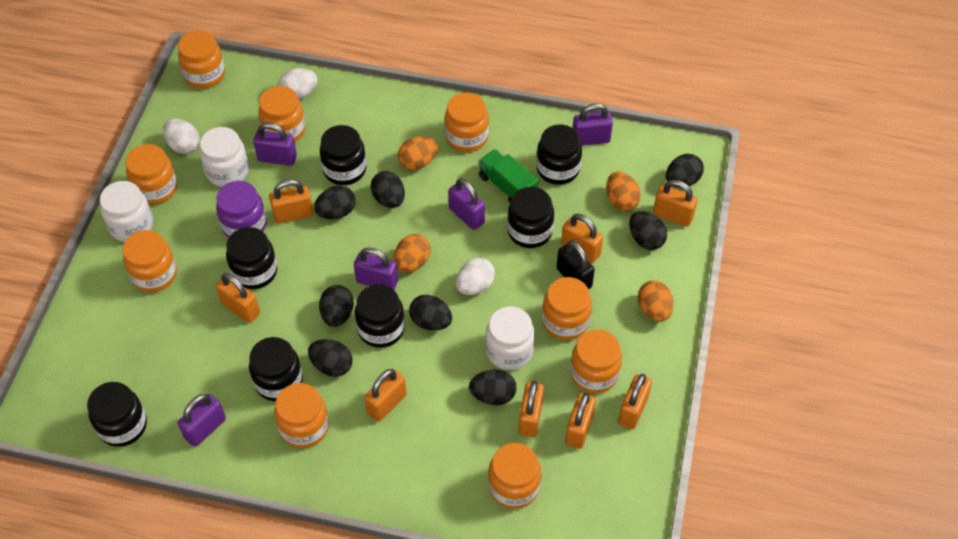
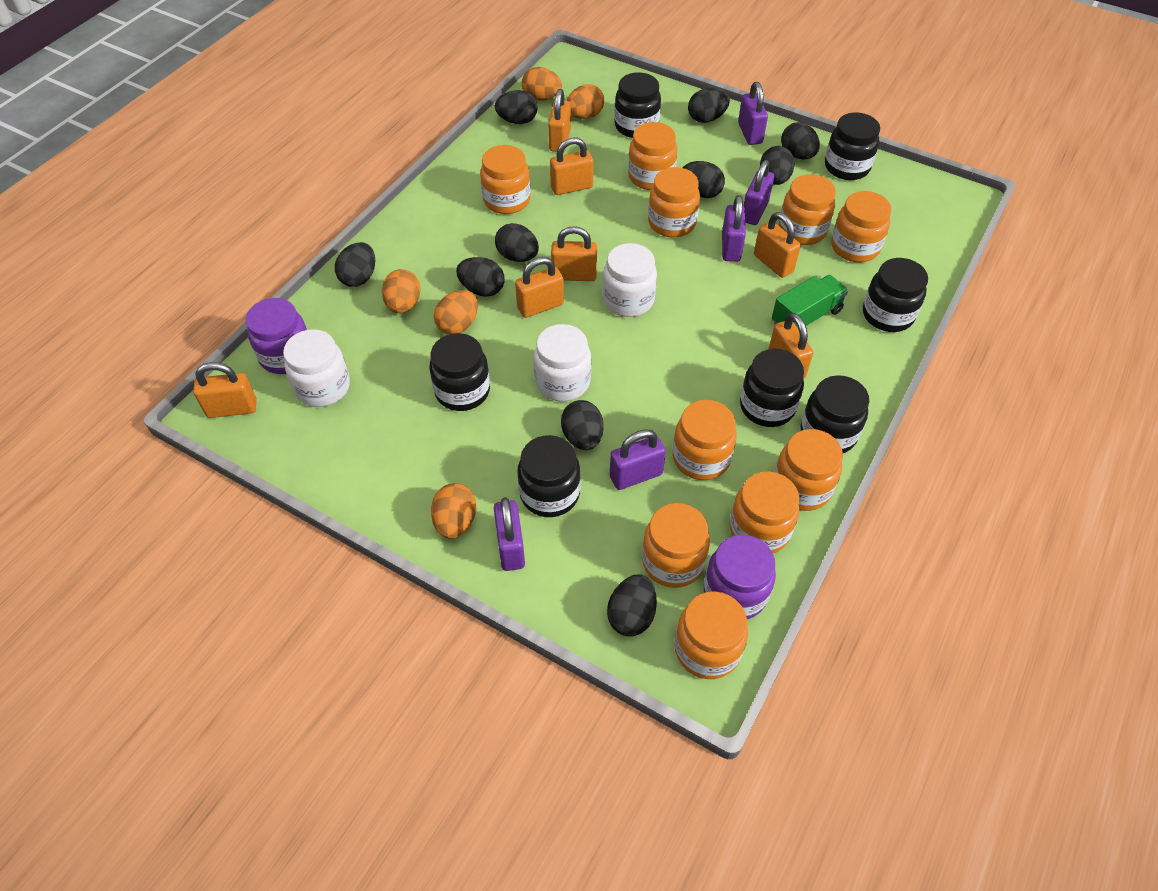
black egg: 8 -> 10
black padlock: 1 -> 0
orange egg: 4 -> 5
orange jar: 9 -> 10
orange padlock: 8 -> 7
purple jar: 1 -> 2
white egg: 3 -> 0

